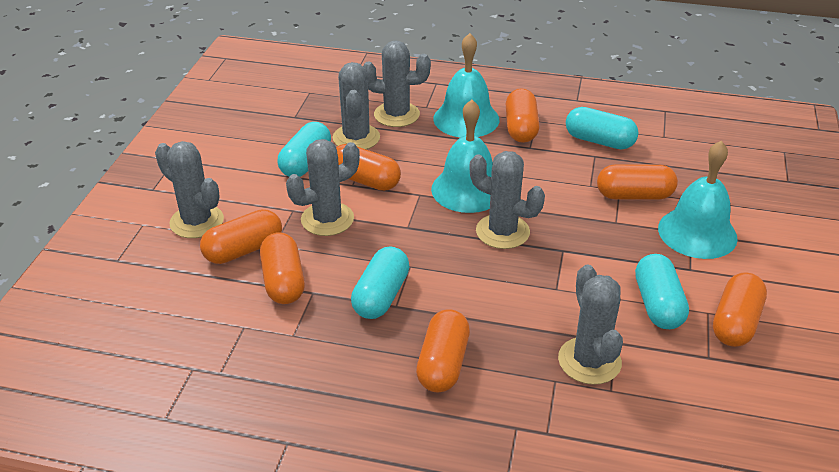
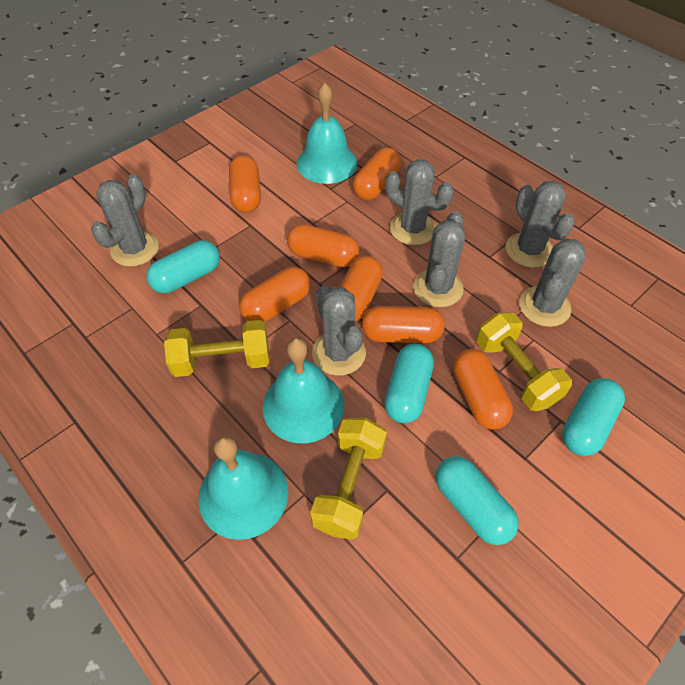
yellow dumbbell: 0 -> 3

